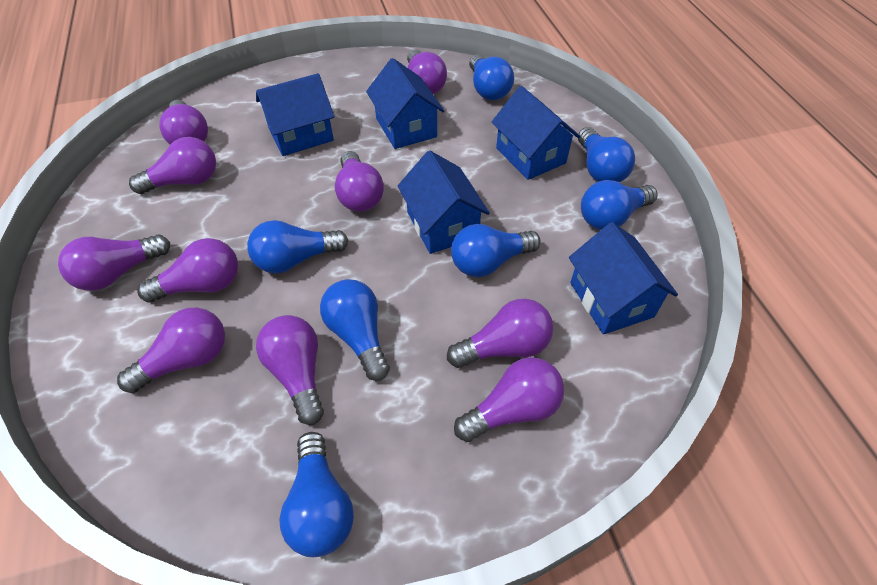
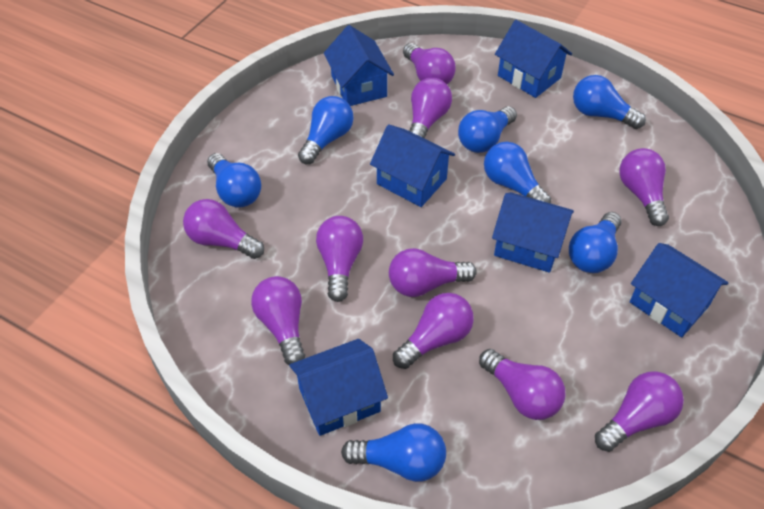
blue house: 5 -> 6

